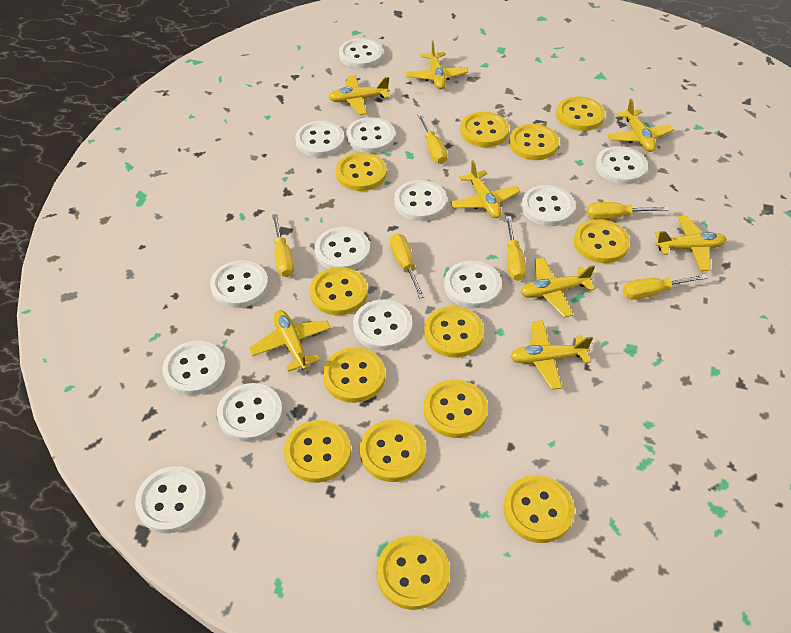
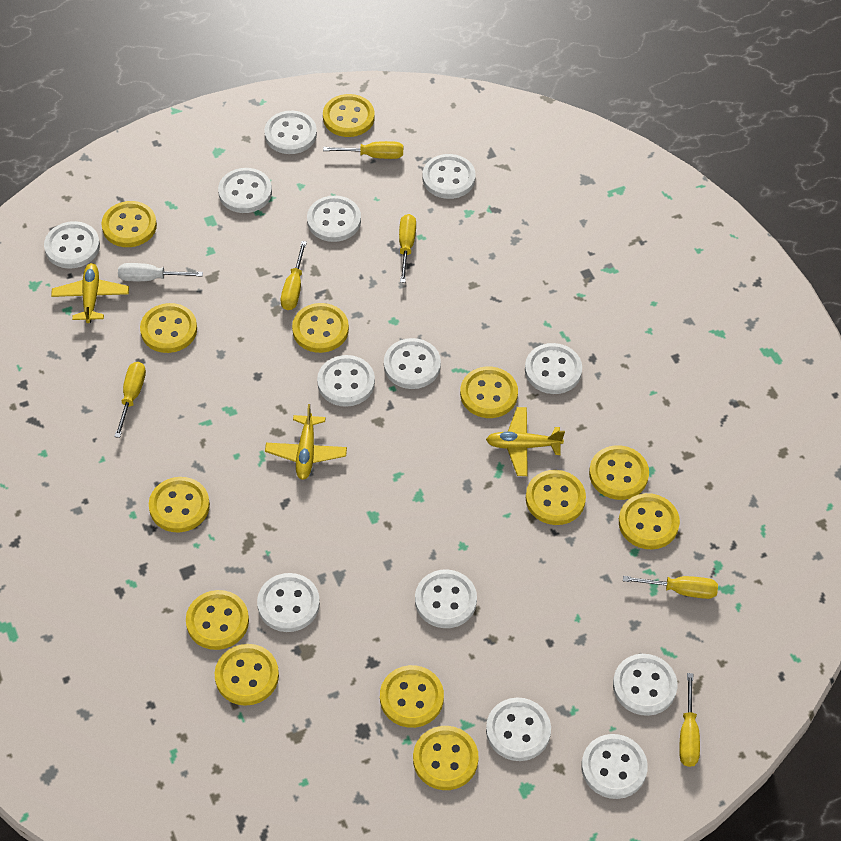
white screwdriver: 0 -> 1
yellow plane: 8 -> 3

